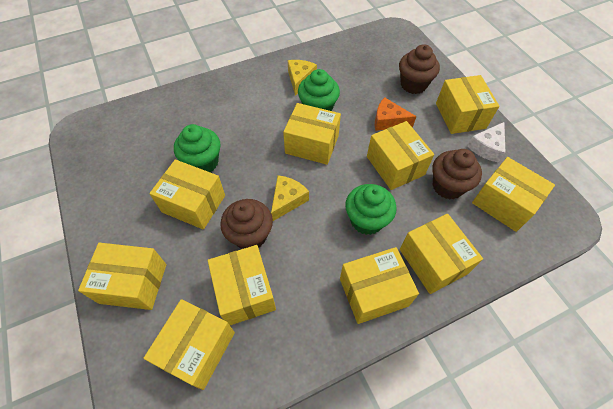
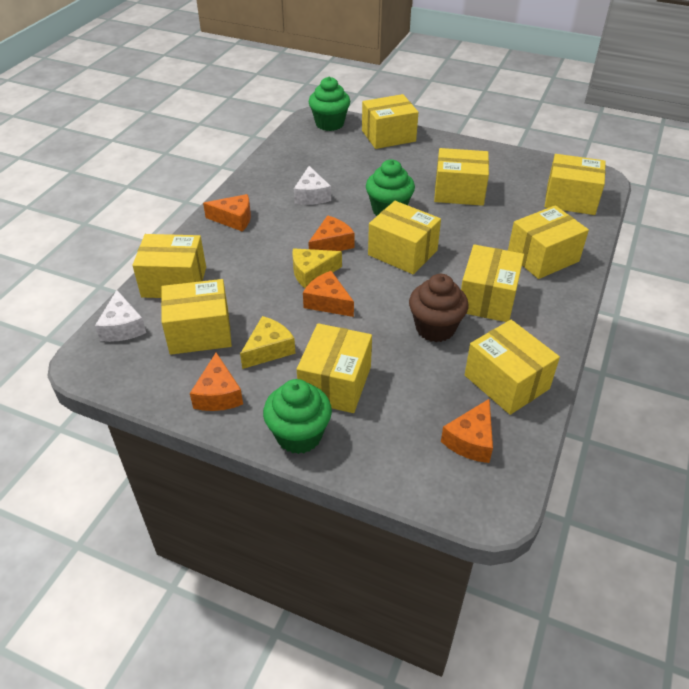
brown cupcake: 3 -> 1
orange cheese: 1 -> 5
white cheese: 1 -> 2

